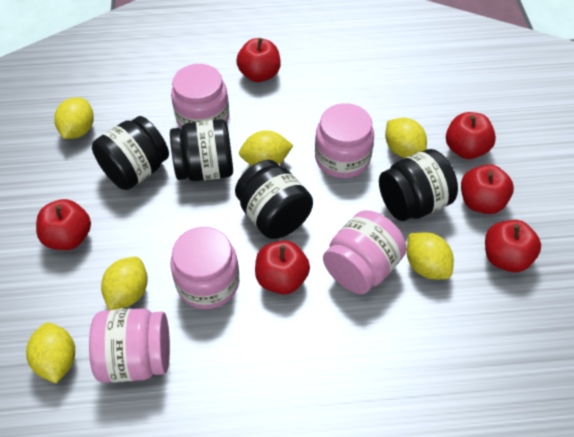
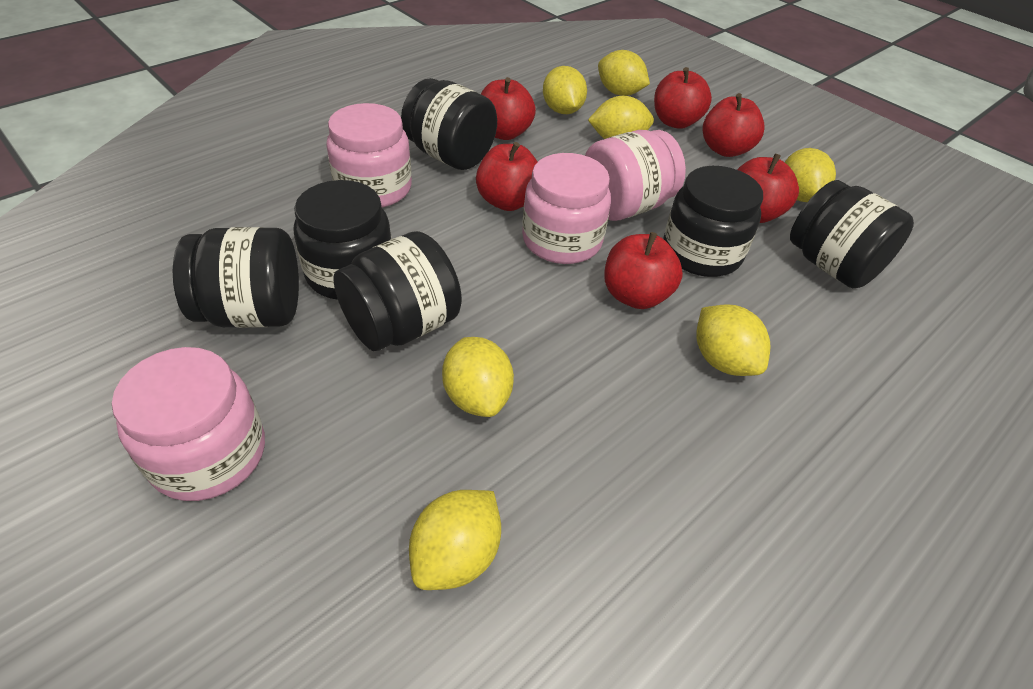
black jar: 4 -> 6
pink jar: 5 -> 4
yellow lemon: 6 -> 7

